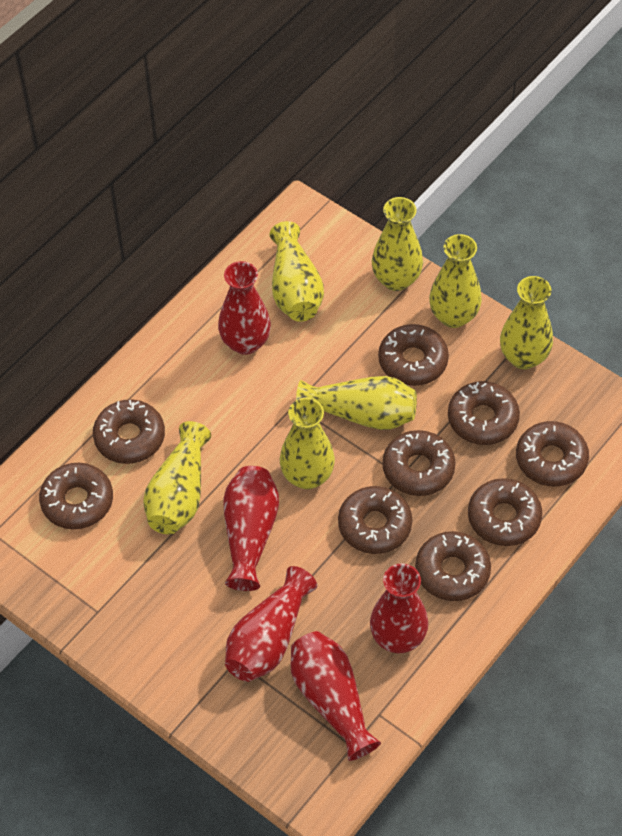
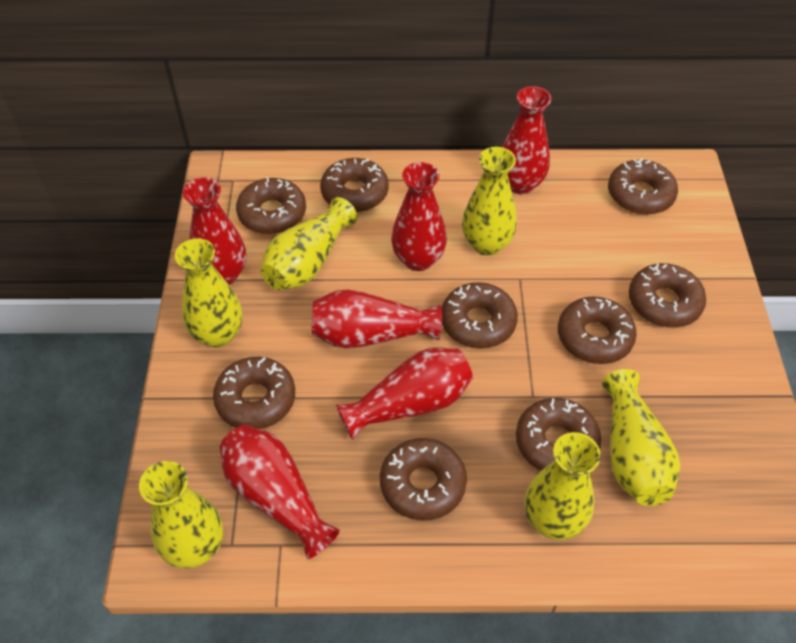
red vase: 5 -> 6
yellow vase: 7 -> 6

